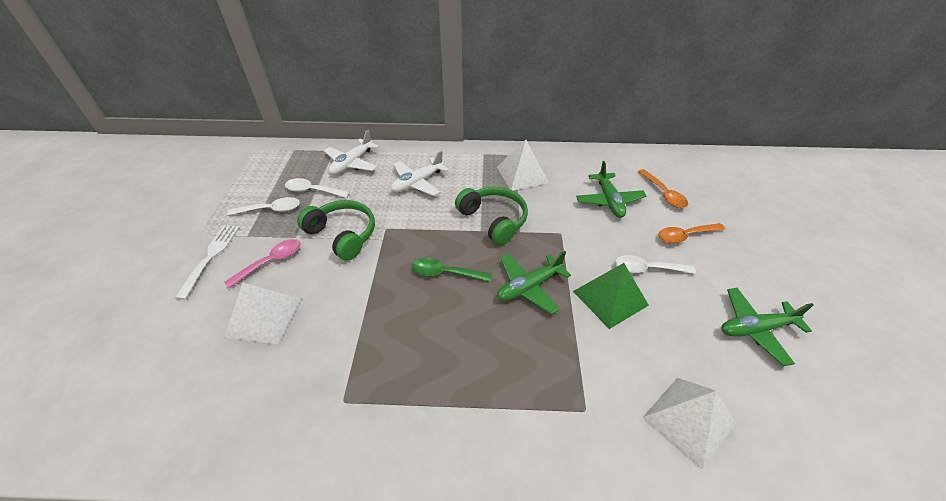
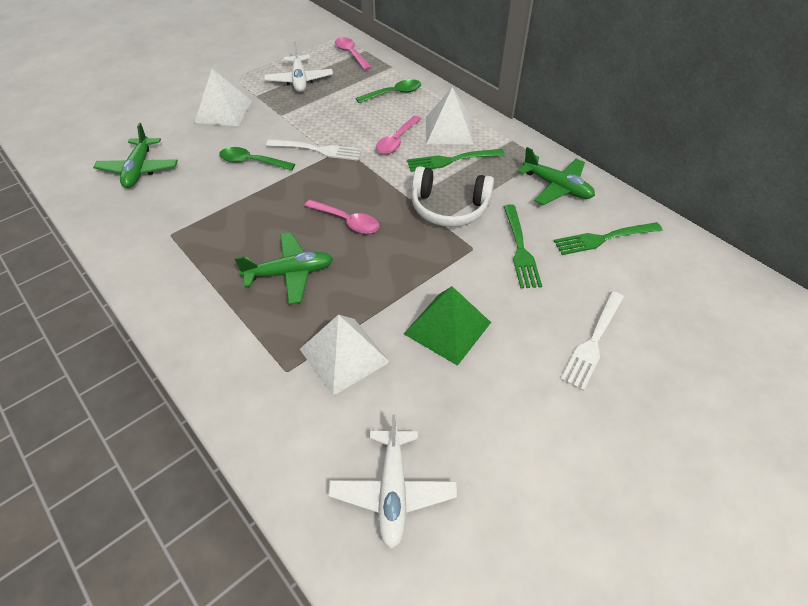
green fork: 0 -> 3
green headphones: 2 -> 0
green spoon: 1 -> 2
orange spoon: 2 -> 0
pink spoon: 1 -> 3
white fork: 1 -> 2
white headphones: 0 -> 1
white spoon: 3 -> 0

